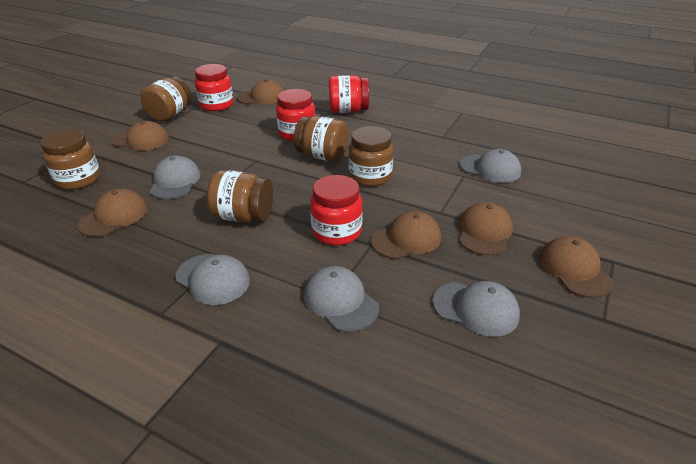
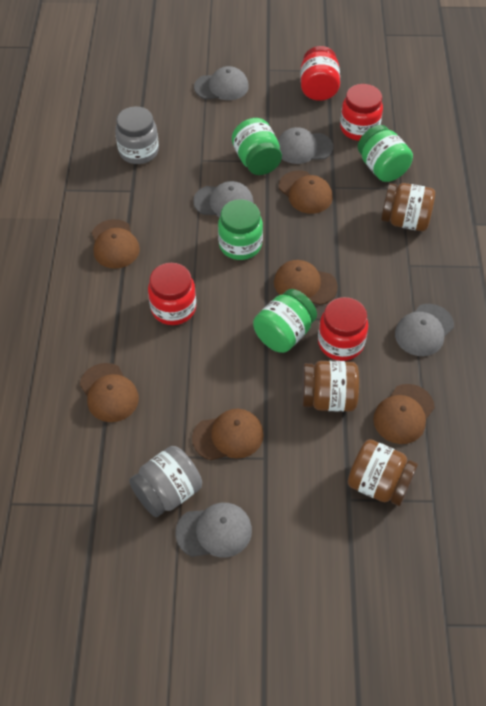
brown jar: 5 -> 3
green jar: 0 -> 4
grey jar: 0 -> 2

